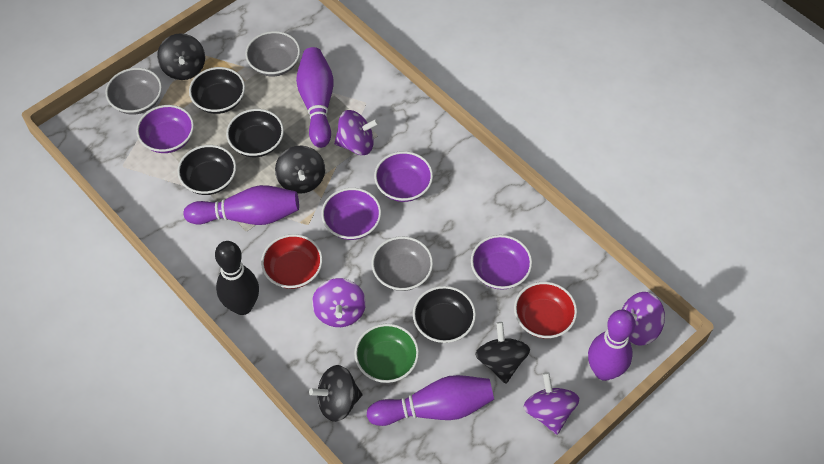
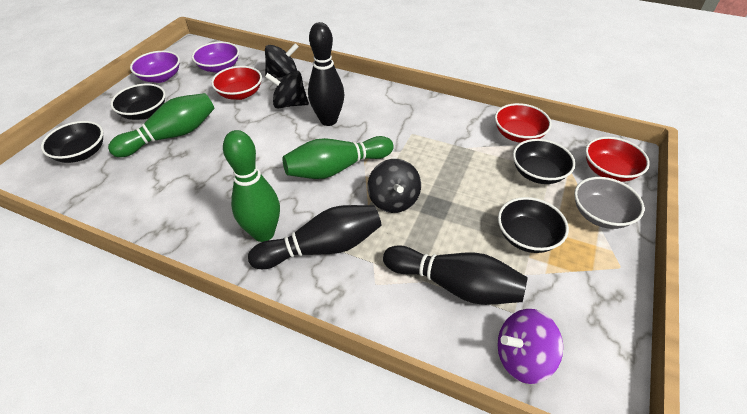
black bowling pin: 1 -> 3
black spinning top: 4 -> 3
green bowl: 1 -> 0
green bowling pin: 0 -> 3
grey bowl: 3 -> 1
purple bowl: 4 -> 2
purple bowling pin: 4 -> 0
purple spinning top: 4 -> 1
red bowl: 2 -> 3

